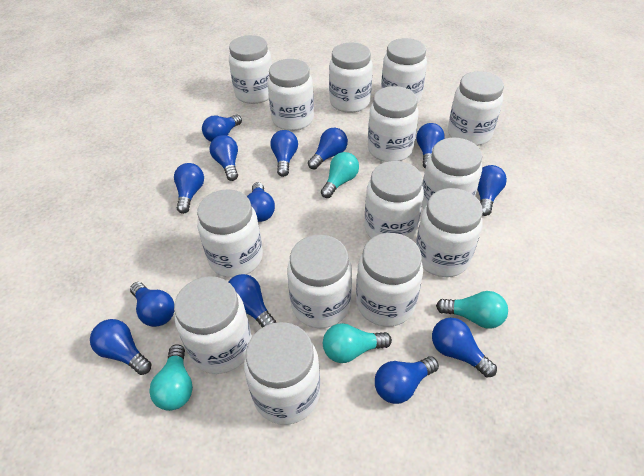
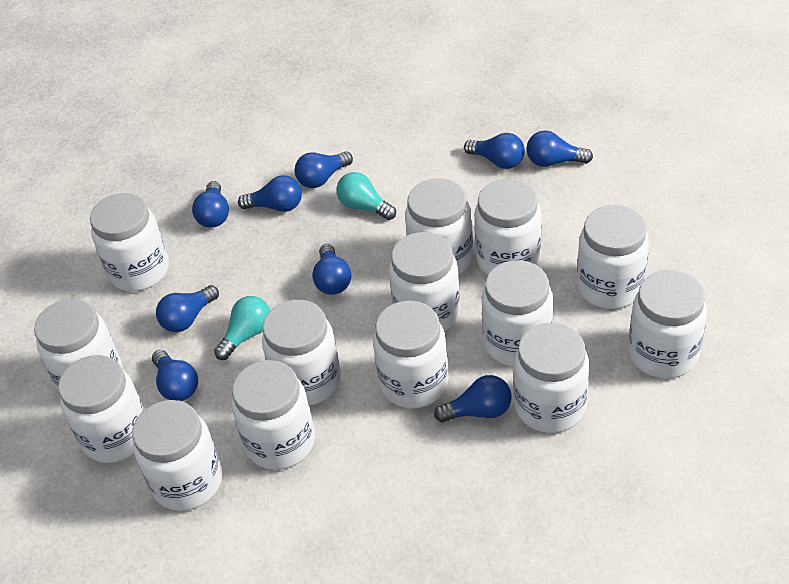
blue light bulb: 13 -> 9
turquoise light bulb: 4 -> 2

